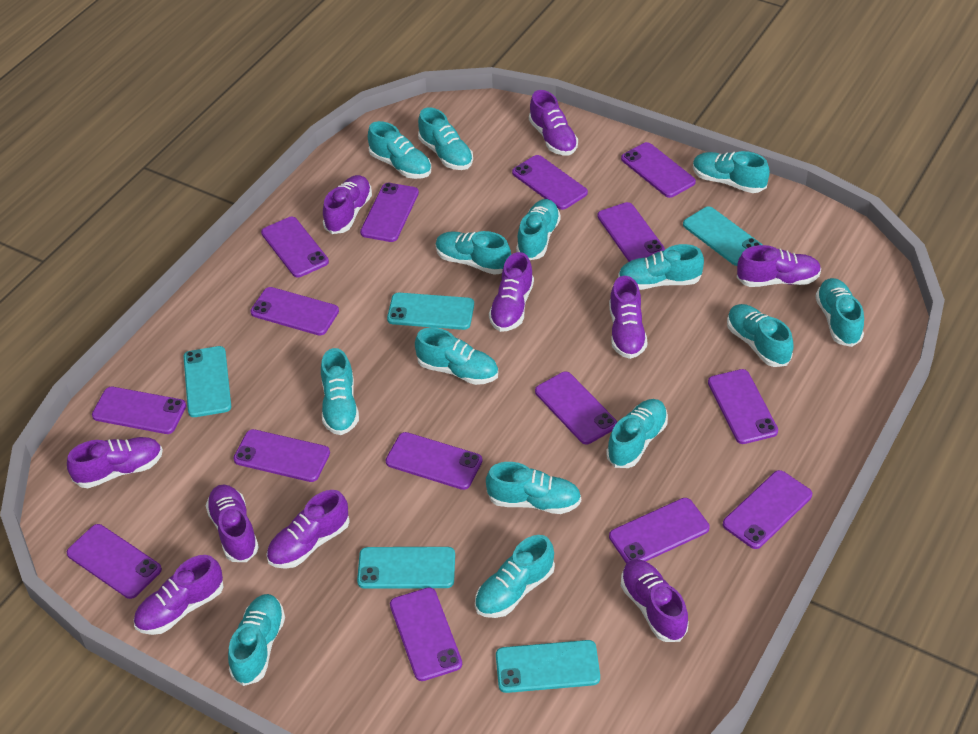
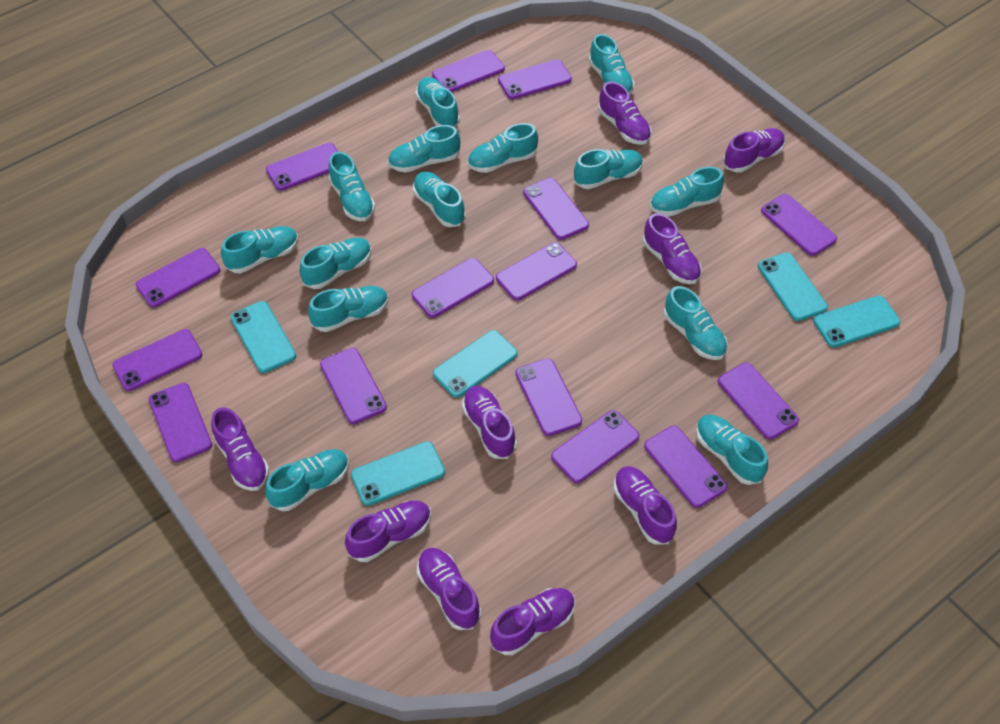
purple shoe: 10 -> 9

